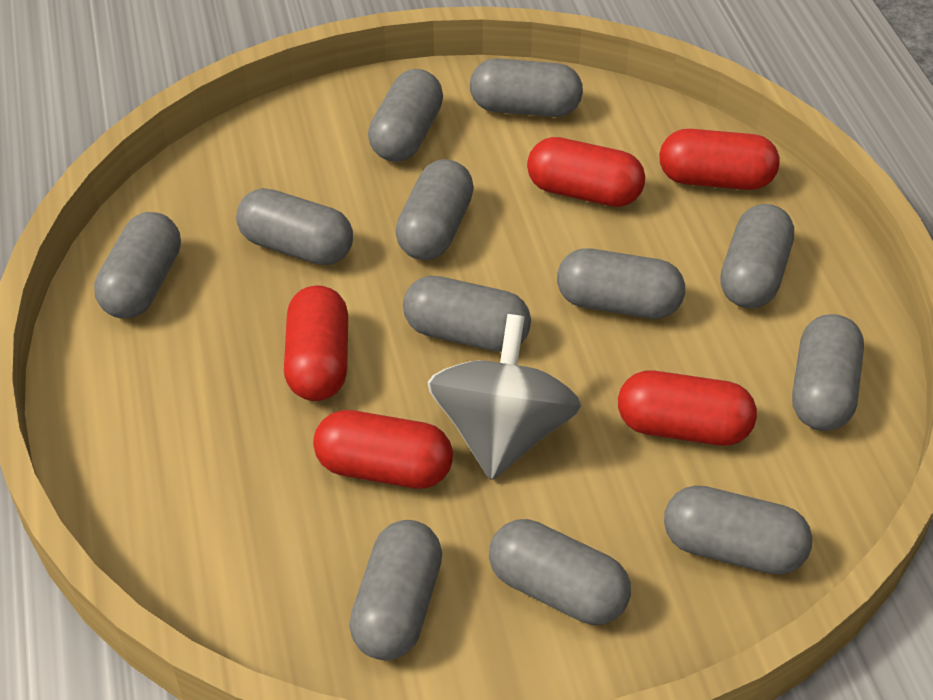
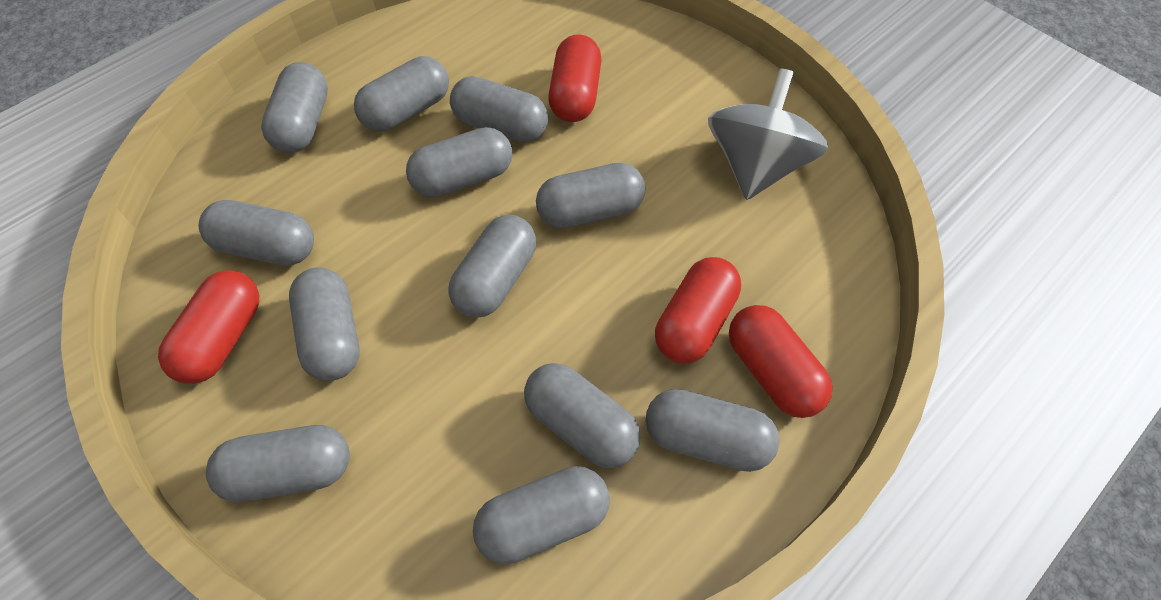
red capsule: 5 -> 4

